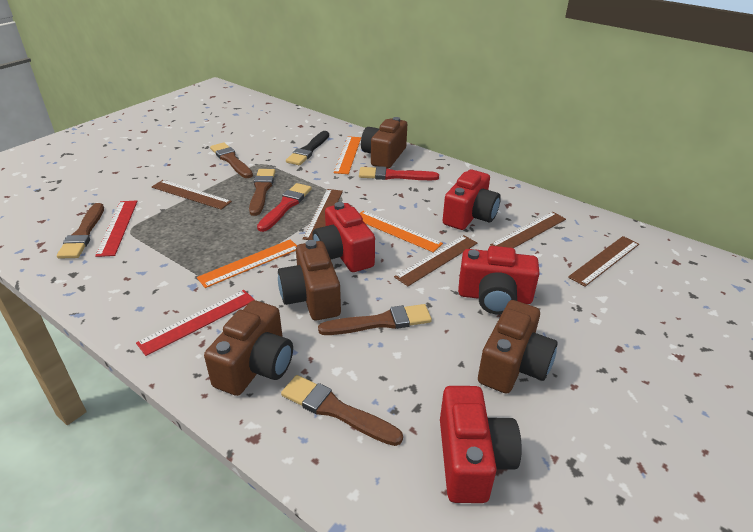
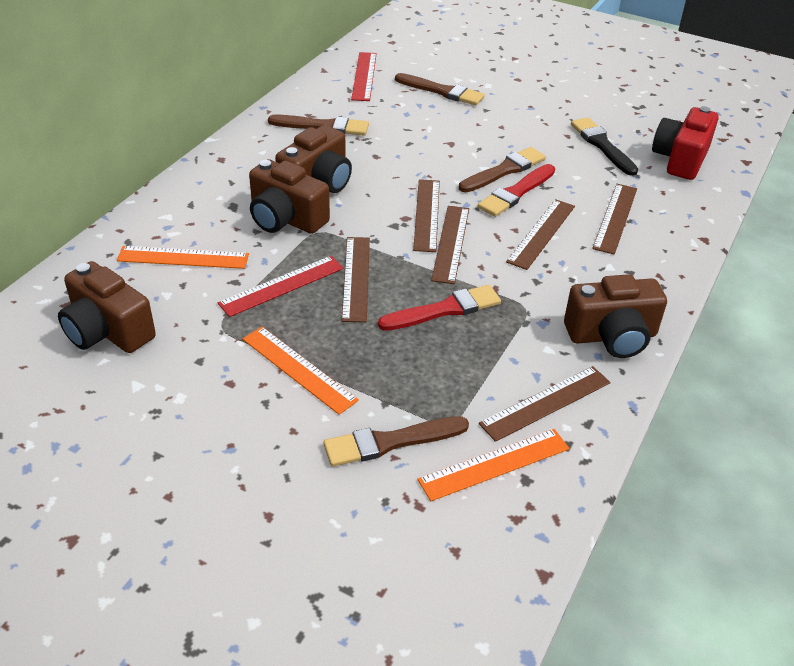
brown brush: 5 -> 4
brown ruler: 5 -> 6
red camera: 4 -> 1

